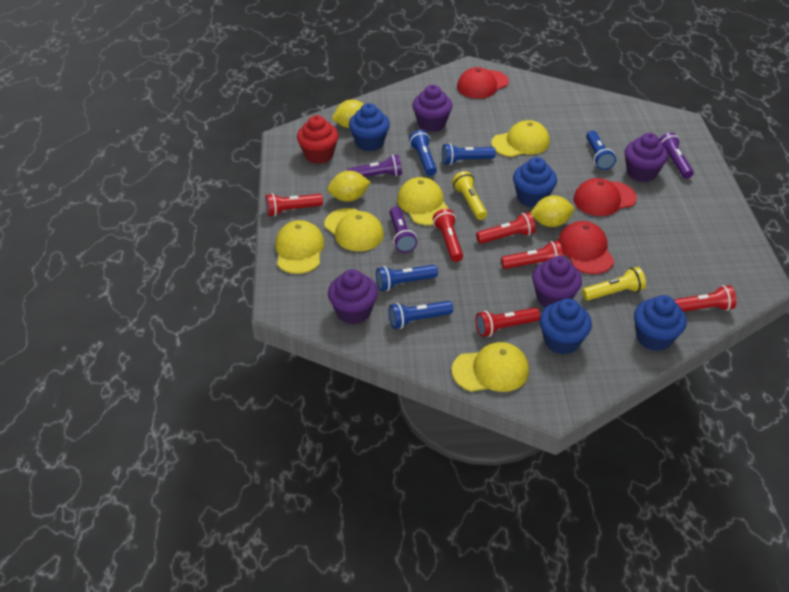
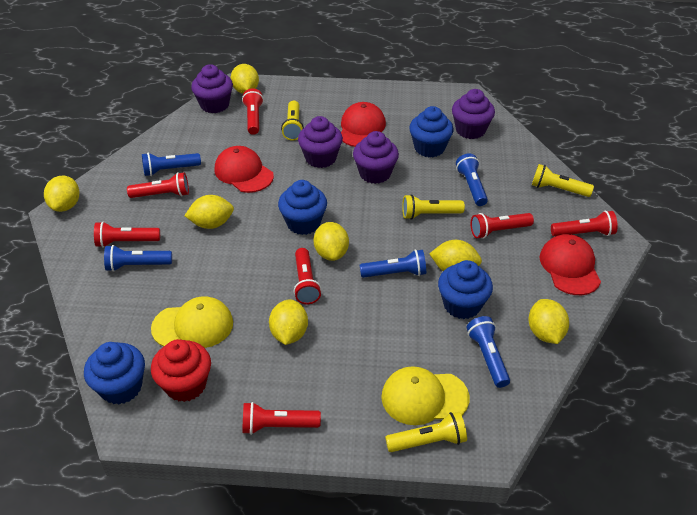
purple flashlight: 3 -> 0
red flashlight: 6 -> 7
yellow cap: 5 -> 2
yellow flashlight: 2 -> 4
yellow lemon: 3 -> 7

